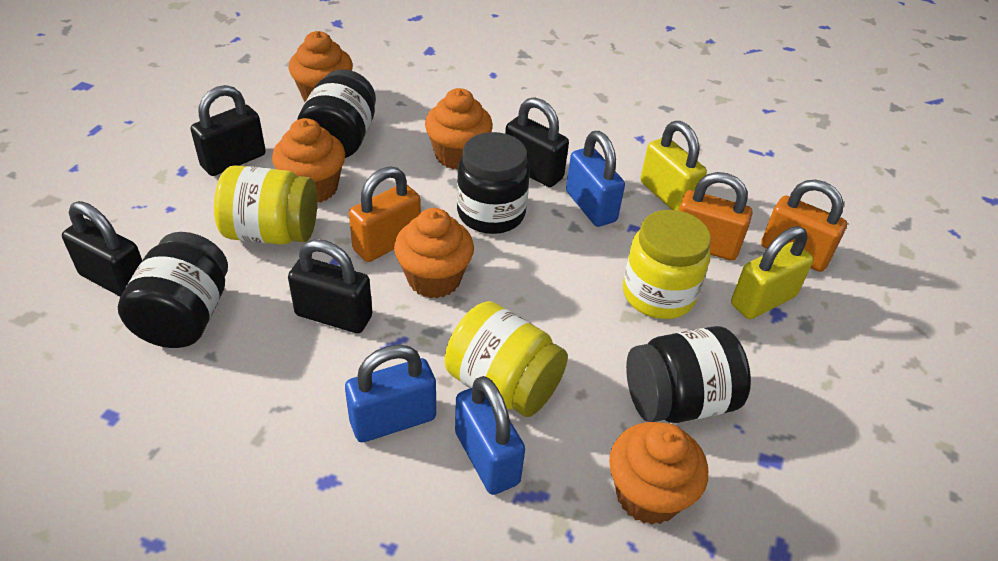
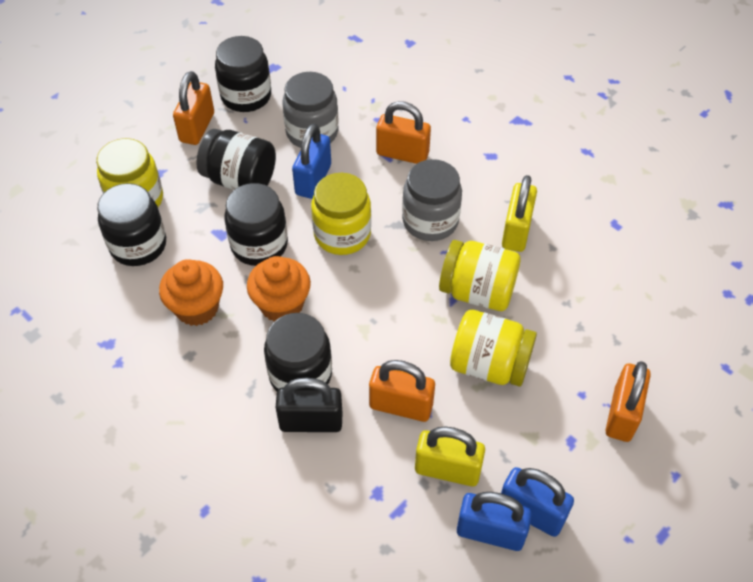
black jar: 4 -> 5
black padlock: 4 -> 1
grey jar: 0 -> 2
orange cupcake: 5 -> 2
orange padlock: 3 -> 4
yellow jar: 3 -> 4

